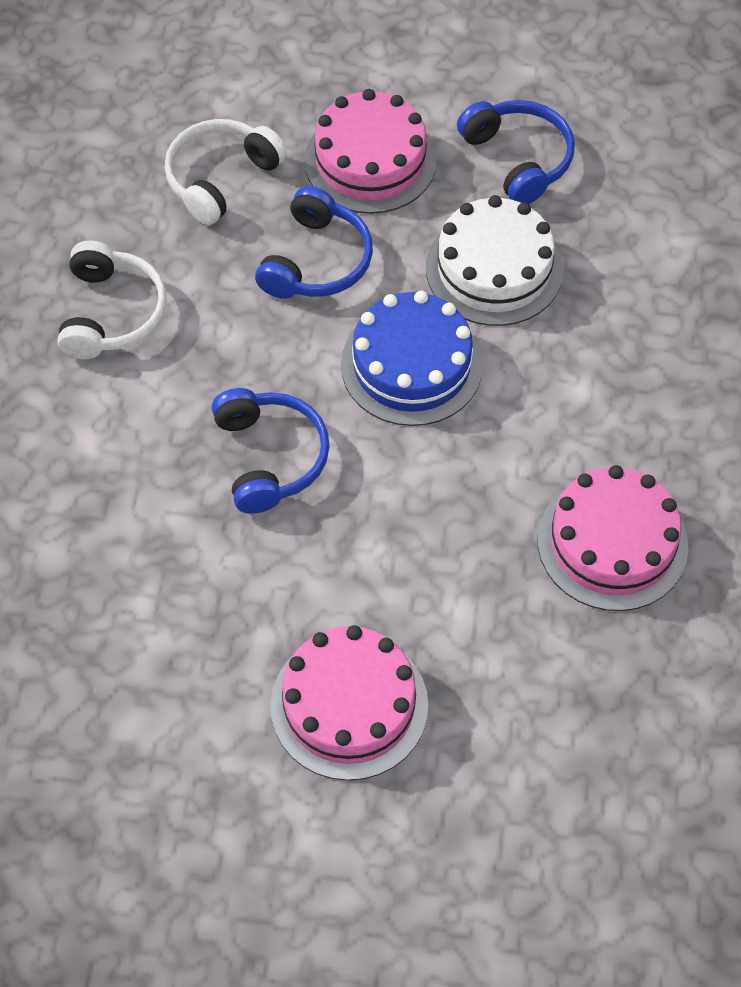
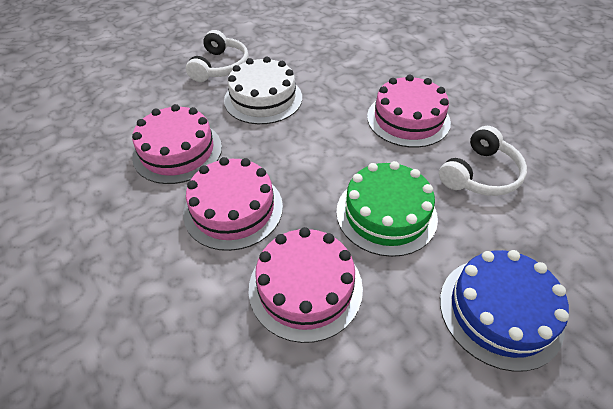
blue headphones: 3 -> 0
green cake: 0 -> 1
pink cake: 3 -> 4

